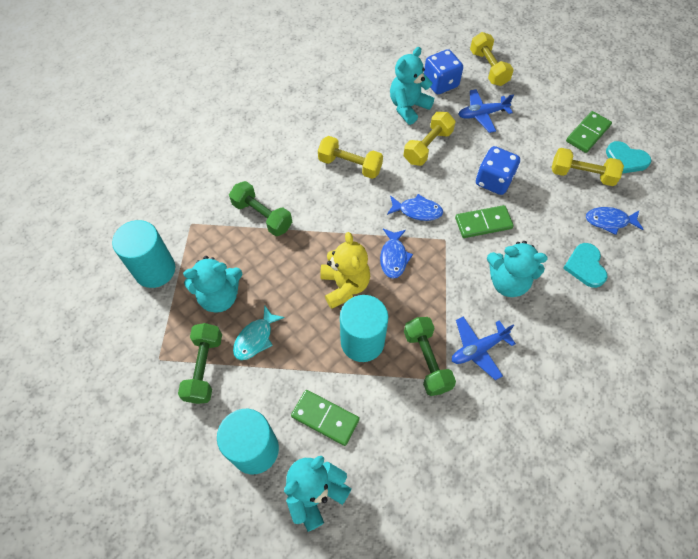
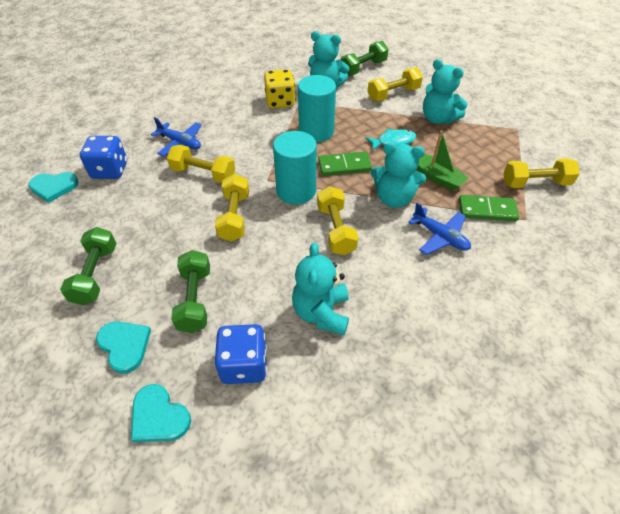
blue fish: 3 -> 0
green boat: 0 -> 1
green domino: 3 -> 2
turquoise cylinder: 3 -> 2
turquoise heart: 2 -> 3
yellow dice: 0 -> 1
yellow dumbbell: 4 -> 5
yellow teddy bear: 1 -> 0

